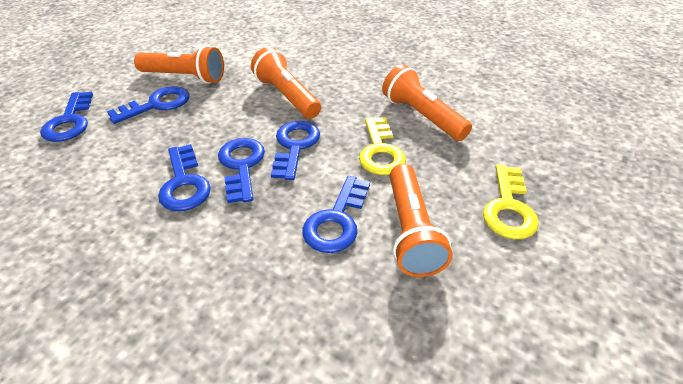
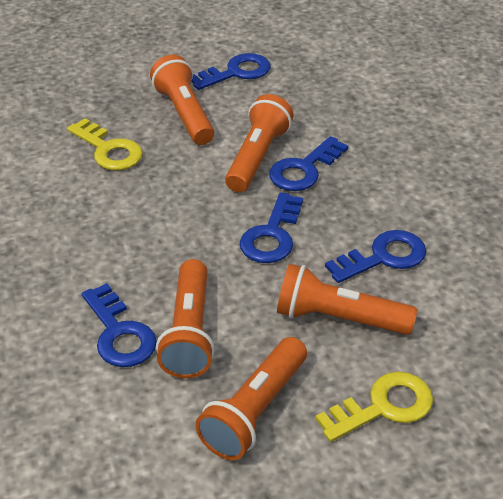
blue key: 6 -> 5
orange flashlight: 4 -> 5

